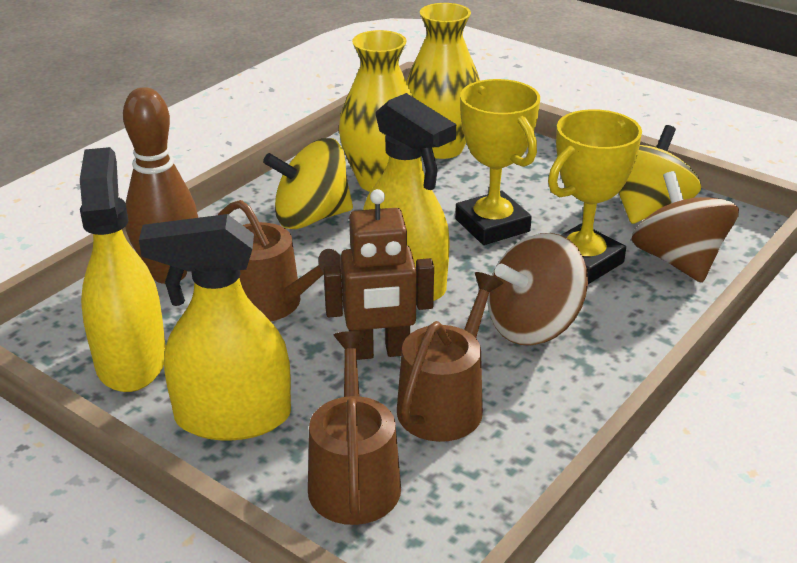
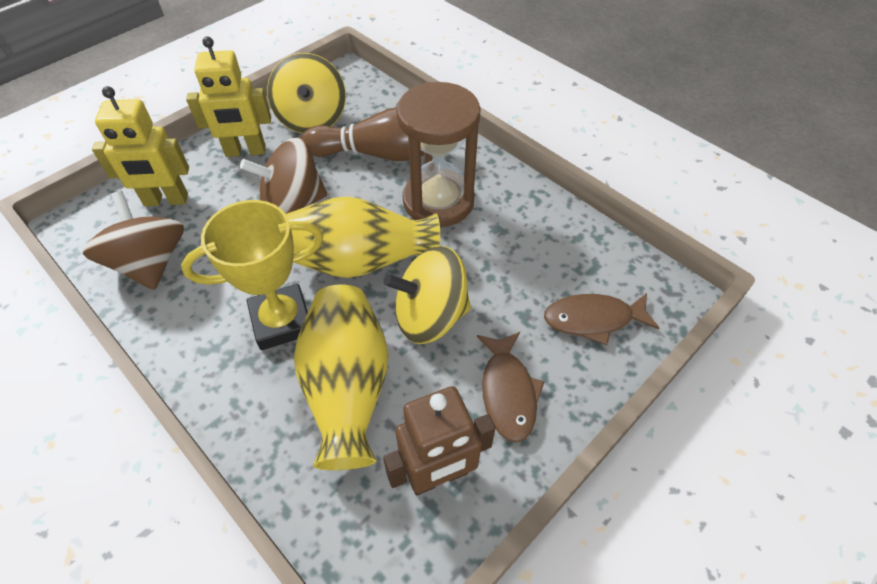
brown fish: 0 -> 2
brown hourglass: 0 -> 1
brown watering can: 3 -> 0
yellow robot: 0 -> 2
yellow spray bottle: 3 -> 0
yellow trophy: 2 -> 1

